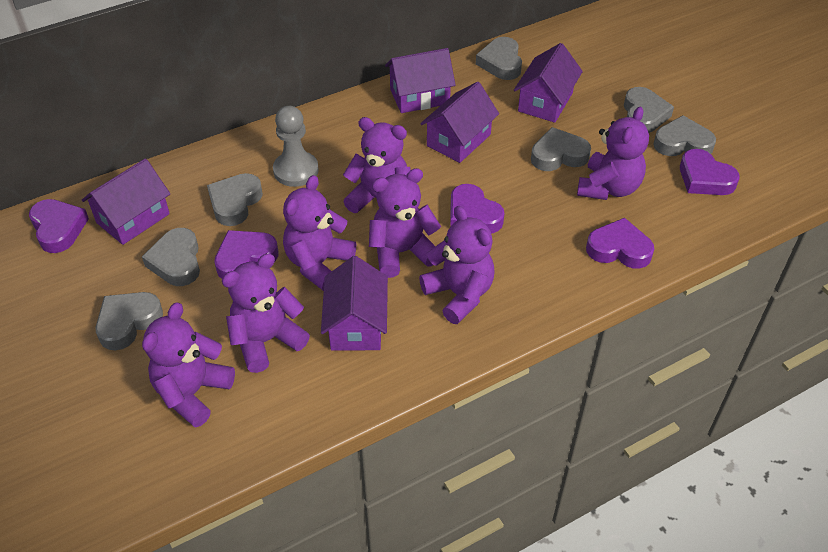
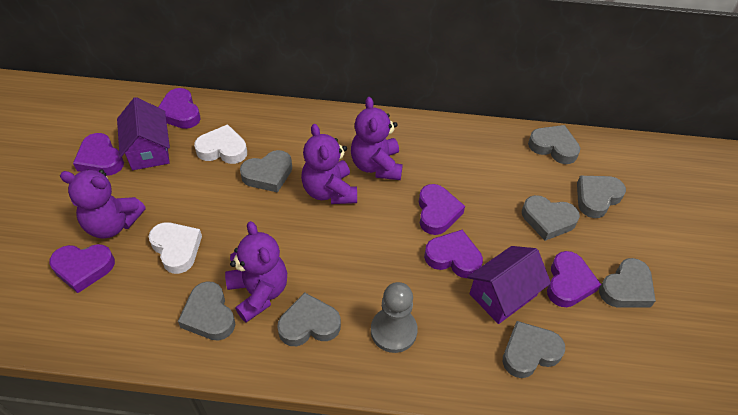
grey heart: 7 -> 8
purple heart: 5 -> 6
purple house: 5 -> 2
purple teddy bear: 7 -> 4
white heart: 0 -> 2

